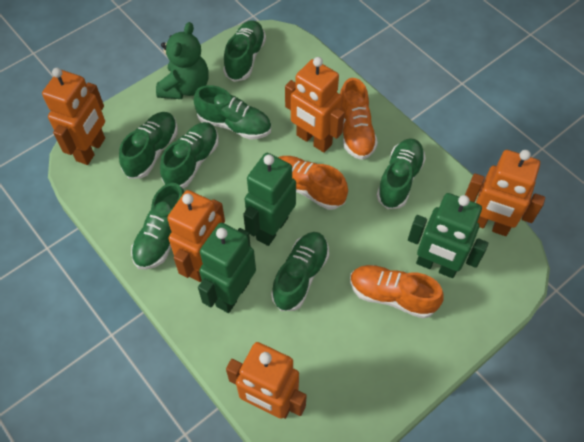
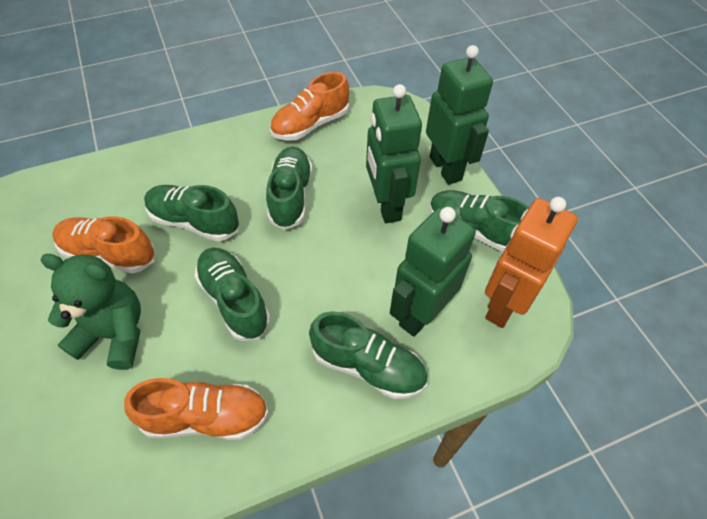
green shoe: 7 -> 5
orange robot: 5 -> 1

